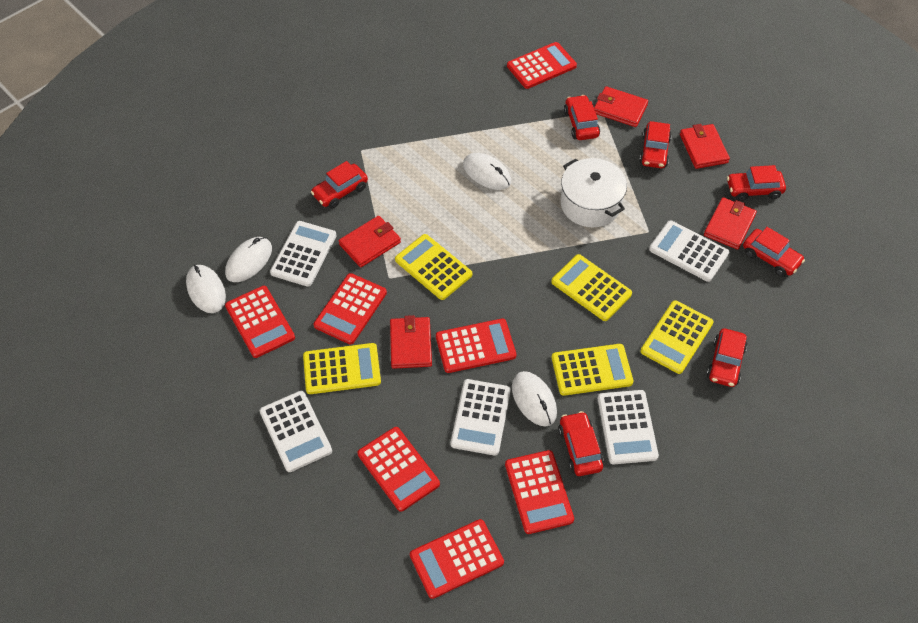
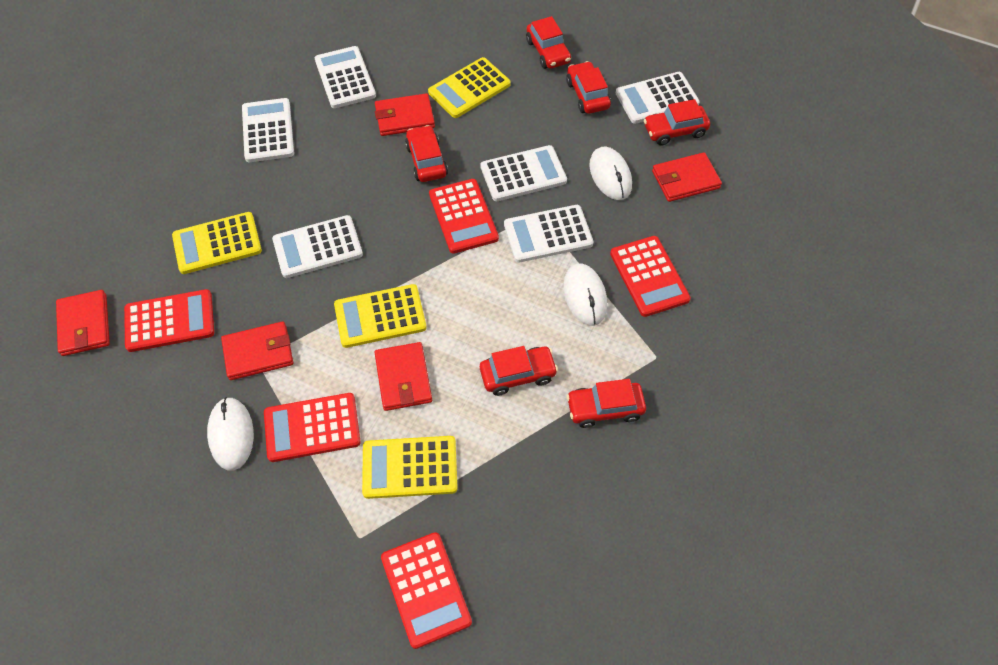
red calculator: 7 -> 5
red car: 7 -> 6
white calculator: 5 -> 6
white mouse: 4 -> 3
white pot: 1 -> 0
yellow calculator: 5 -> 4

